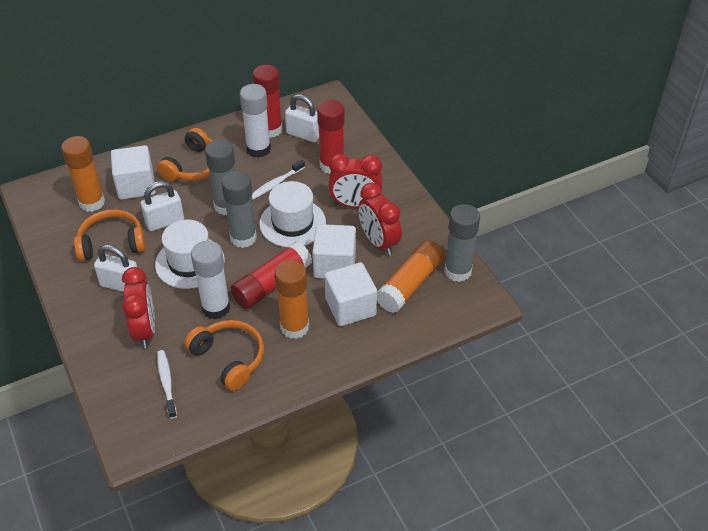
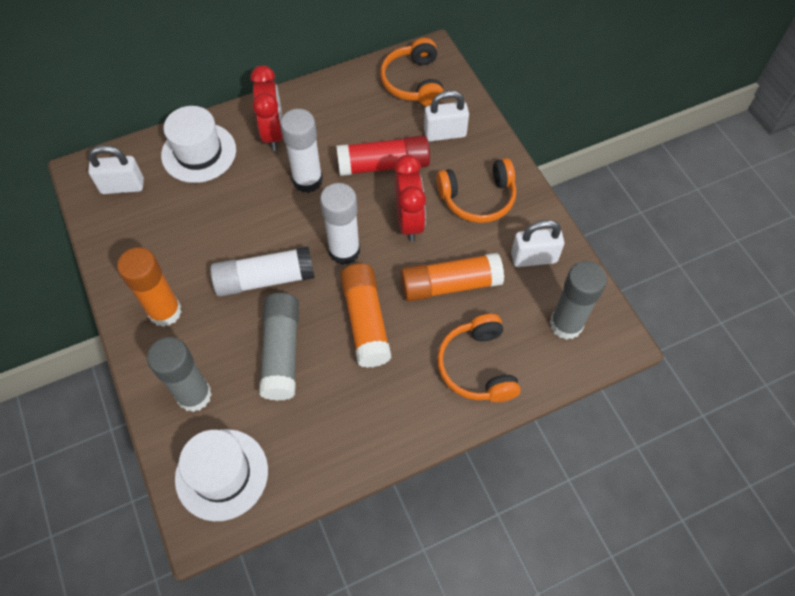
red clock: 3 -> 2
red glue stick: 3 -> 1
white cube: 3 -> 0
white glue stick: 2 -> 3
white toothbrush: 2 -> 0

